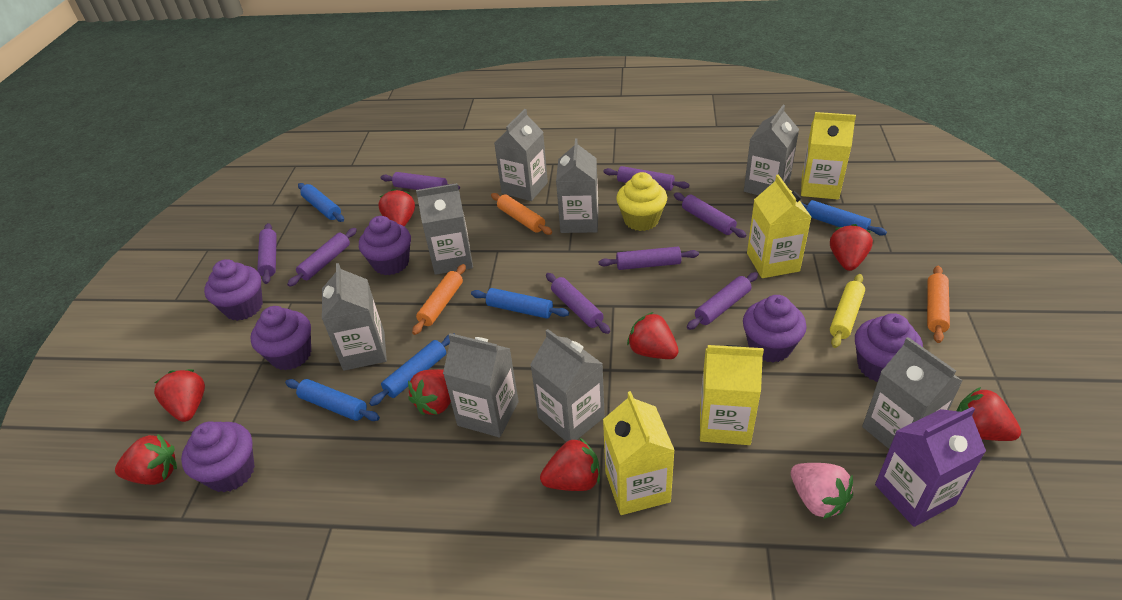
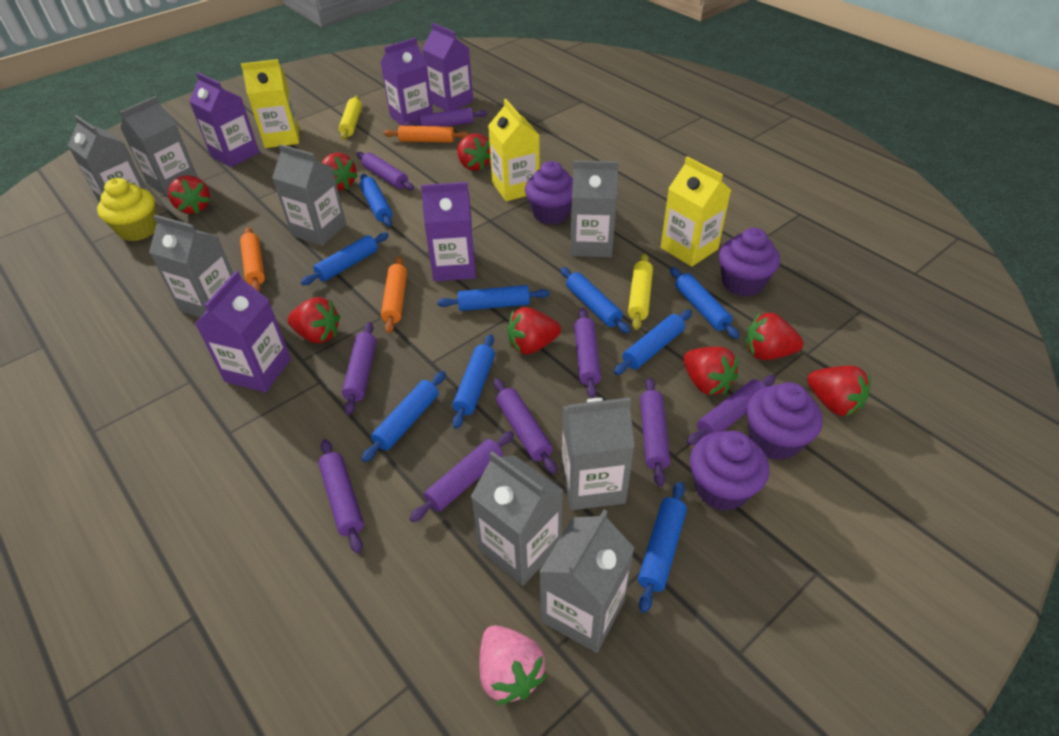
blue rolling pin: 5 -> 9
purple carton: 1 -> 5
purple cupcake: 6 -> 4
purple rolling pin: 8 -> 9
yellow carton: 4 -> 3
yellow rolling pin: 1 -> 2

